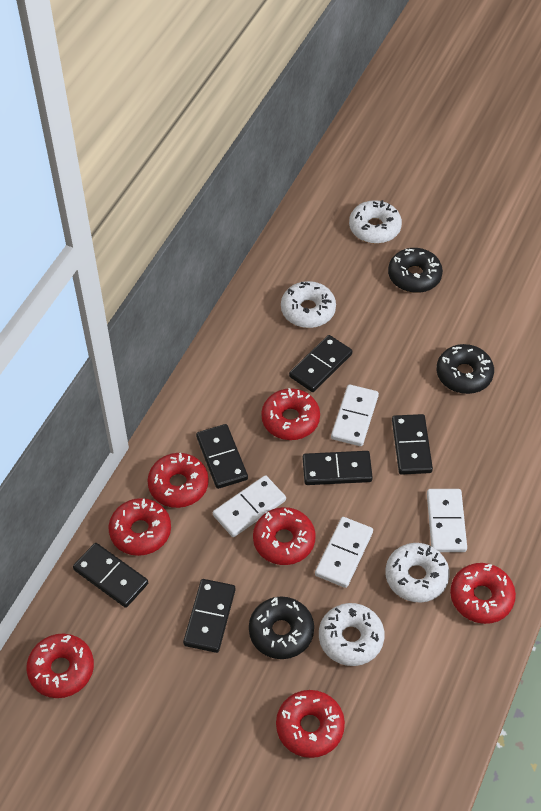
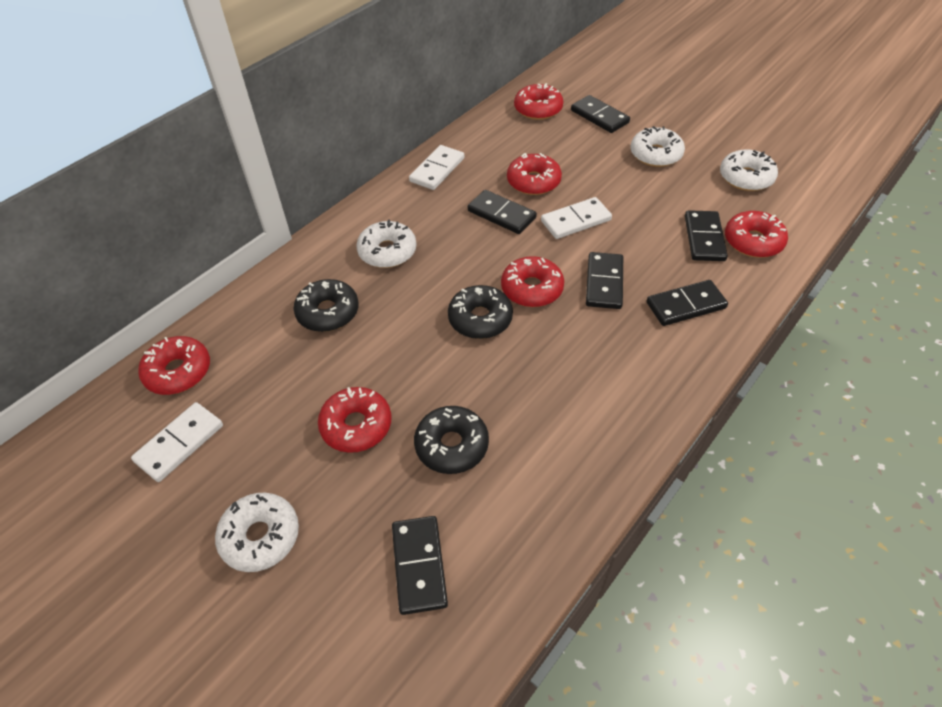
red donut: 7 -> 6
white domino: 4 -> 3

